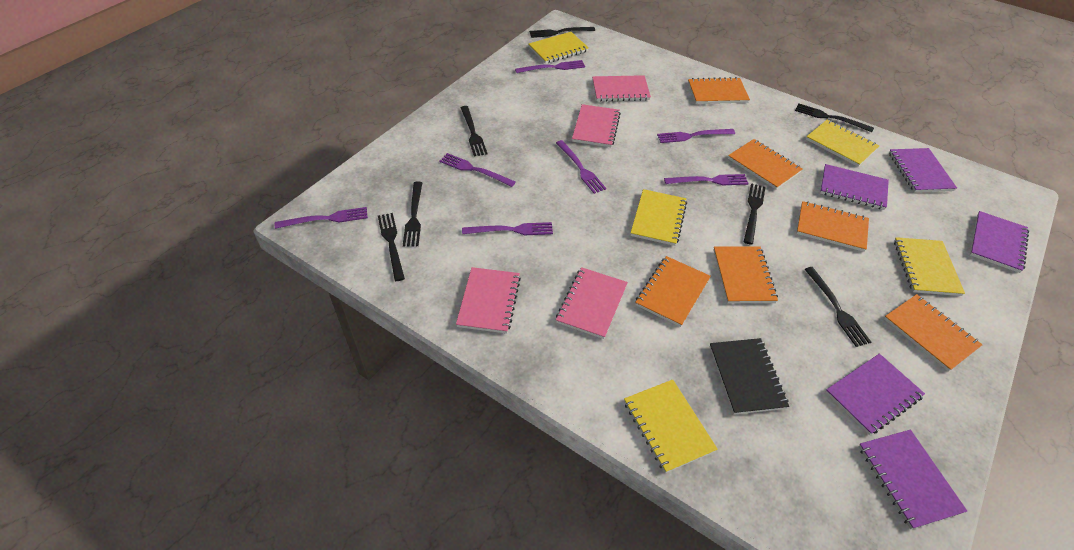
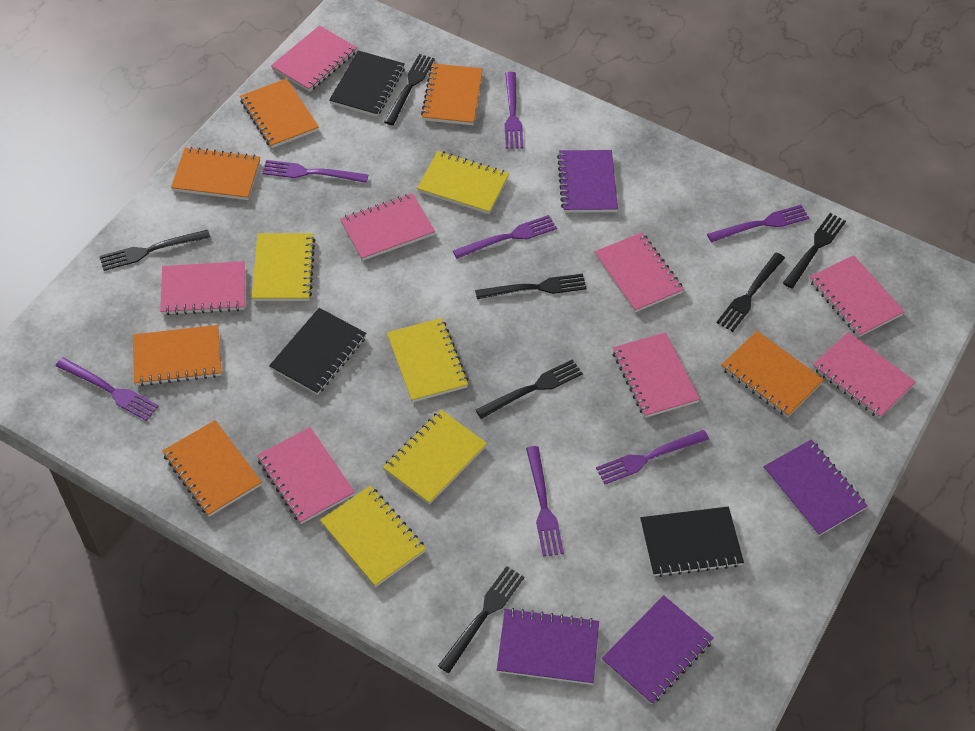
black notebook: 1 -> 3
pink notebook: 4 -> 8
purple notebook: 5 -> 4

